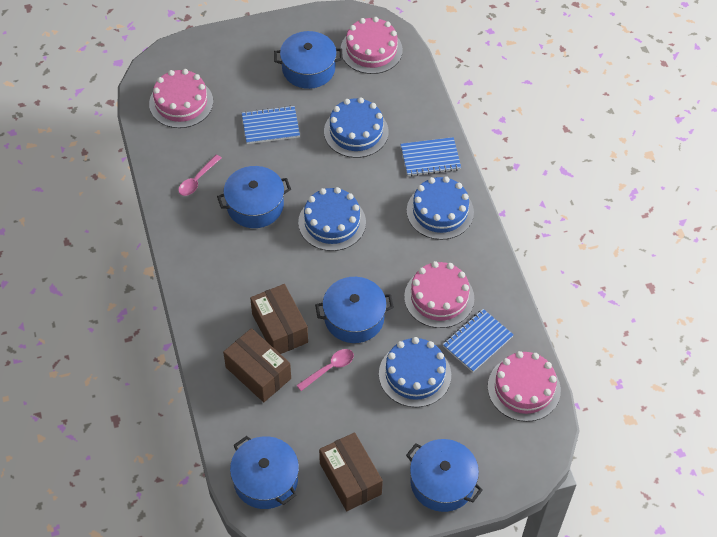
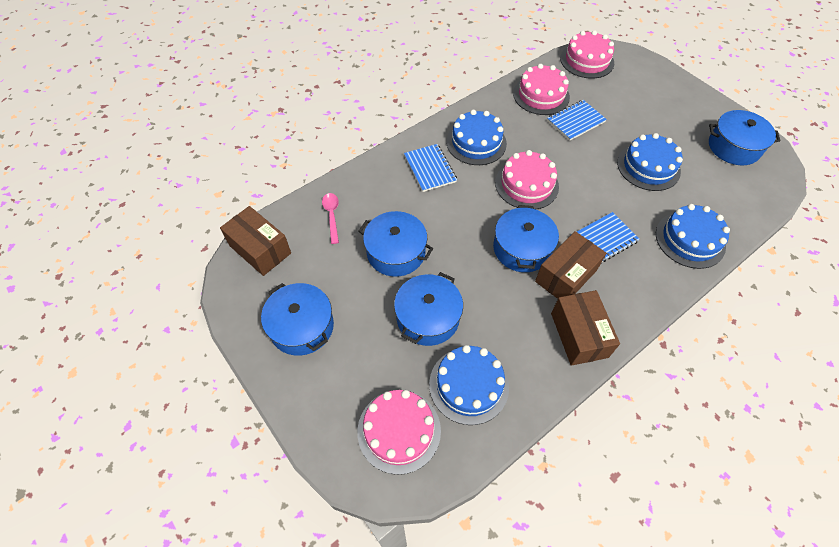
pink spoon: 2 -> 1

